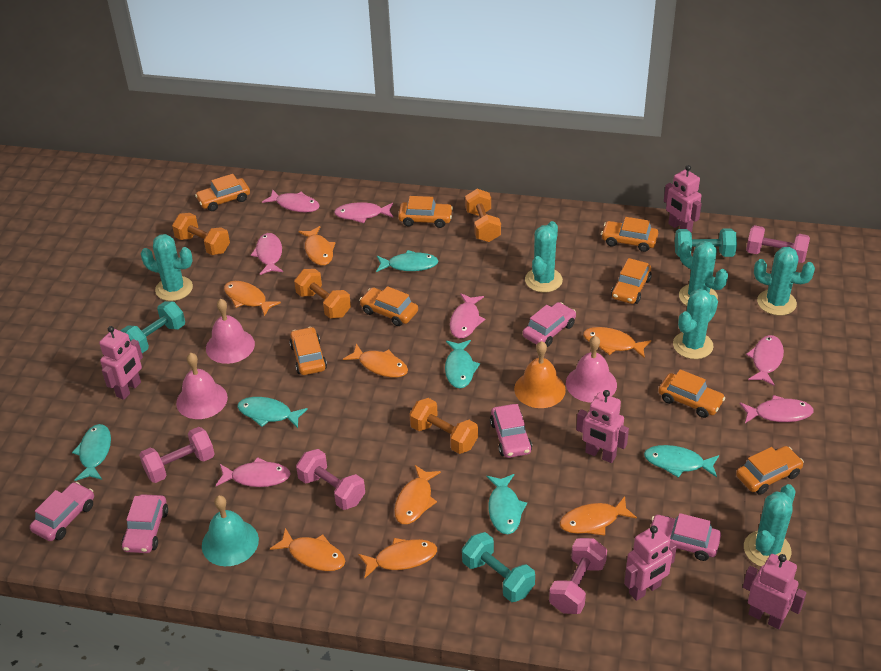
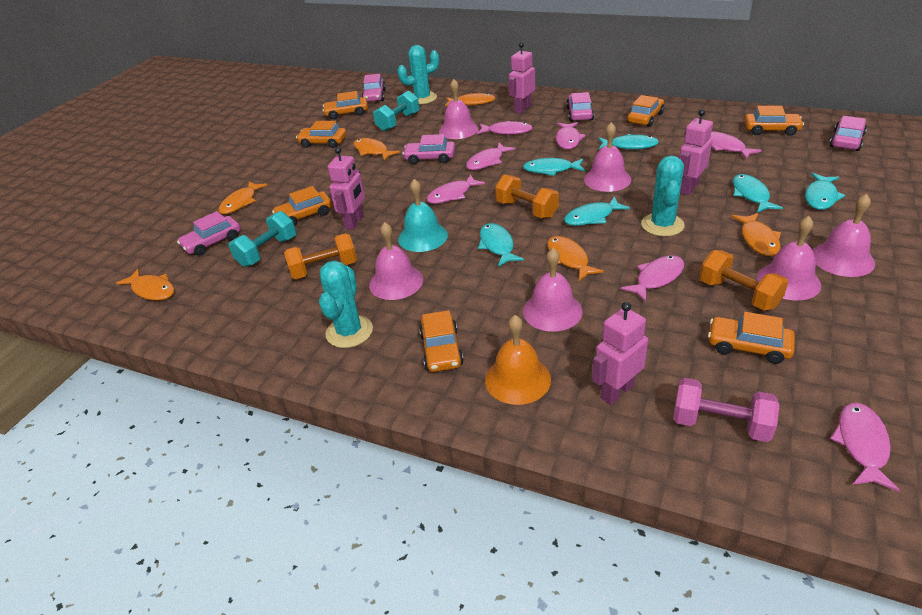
orange car: 8 -> 7
orange dumbbell: 4 -> 3
orange fish: 8 -> 6
pink bell: 3 -> 6
pink dumbbell: 4 -> 1
pink robot: 5 -> 4
turquoise cactus: 6 -> 3
turquoise dumbbell: 3 -> 2

